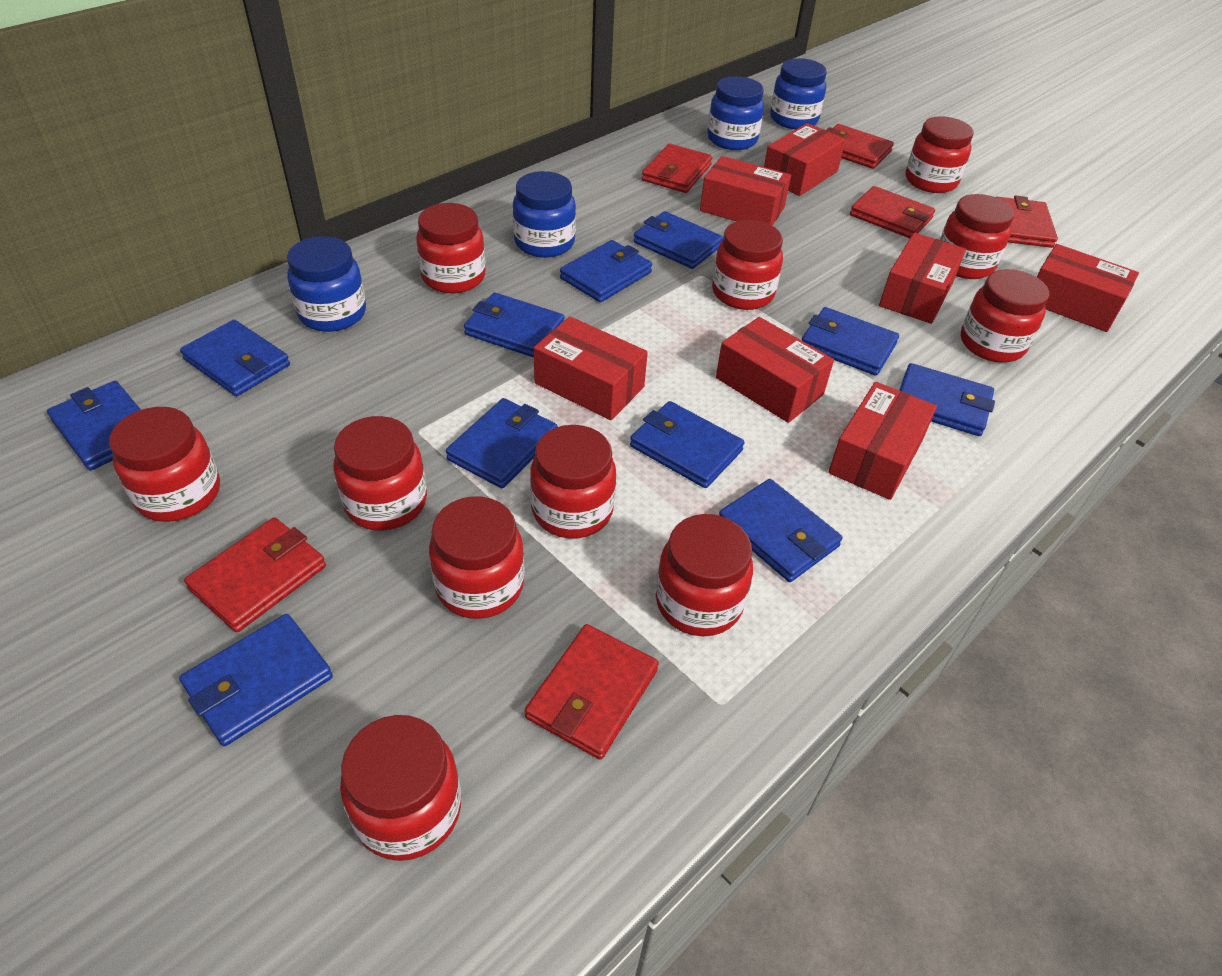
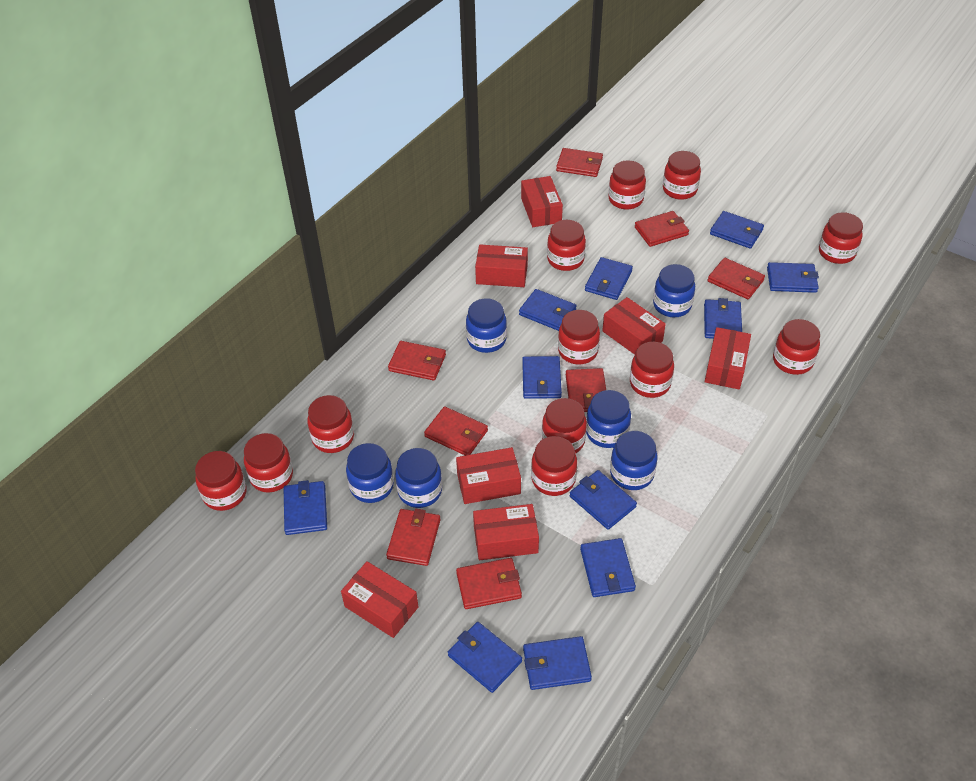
blue jar: 4 -> 6
red jar: 11 -> 12
red wallet: 6 -> 8

